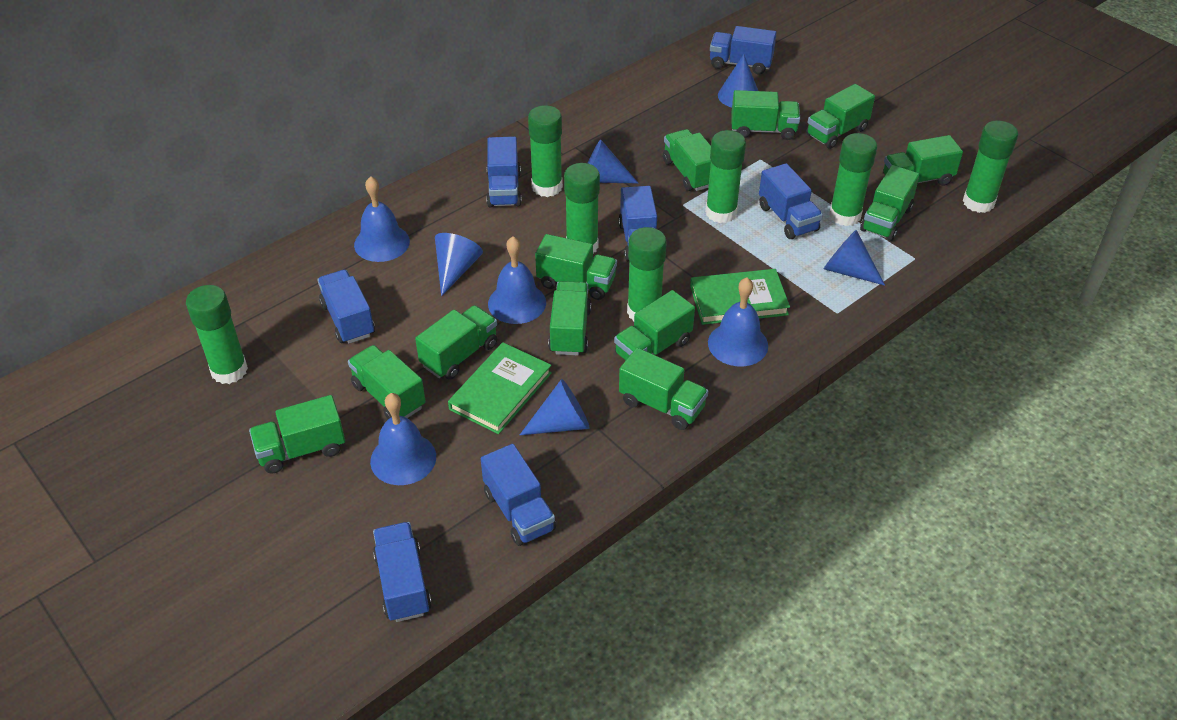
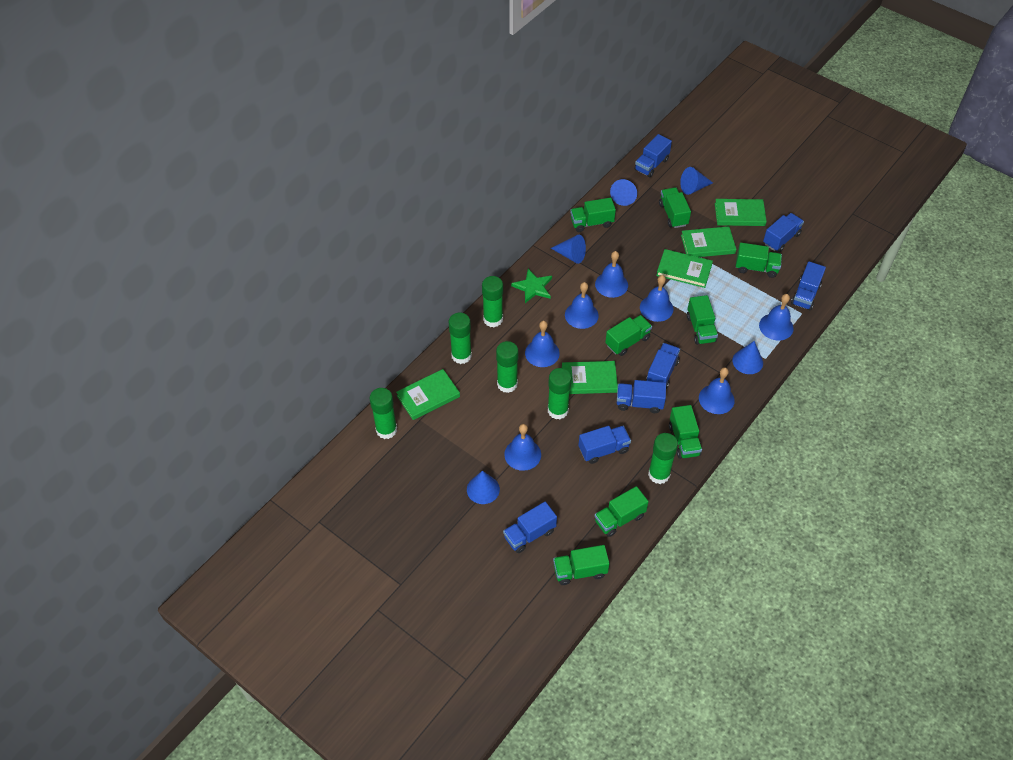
blue bell: 4 -> 7
green book: 2 -> 5
green glue stick: 7 -> 6
green star: 0 -> 1
green truck: 12 -> 8

